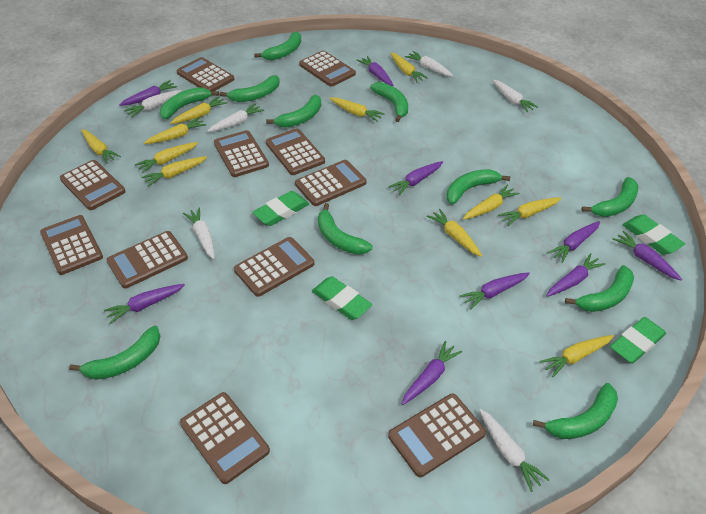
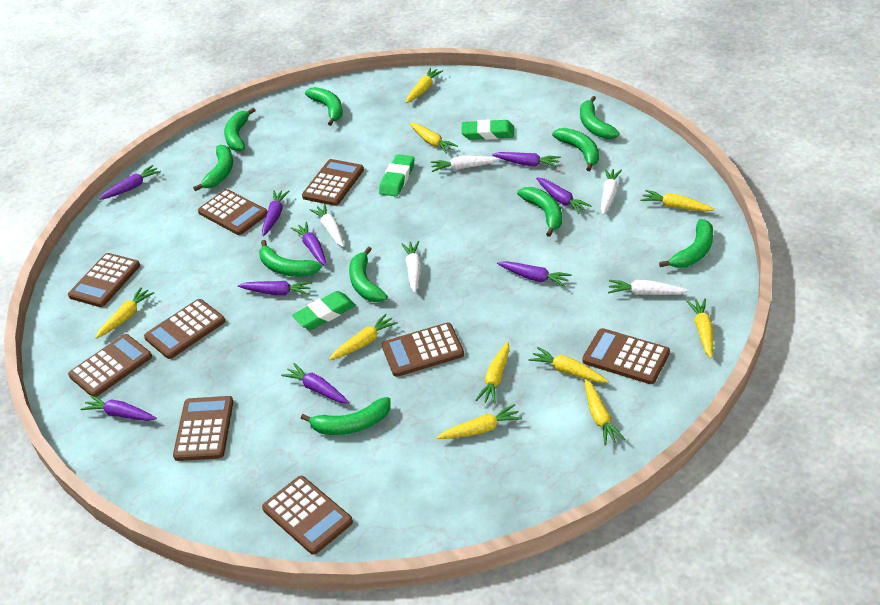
brown calculator: 11 -> 9
green banana: 11 -> 10
green eraser: 4 -> 3
white carrot: 6 -> 5
yellow carrot: 11 -> 10

